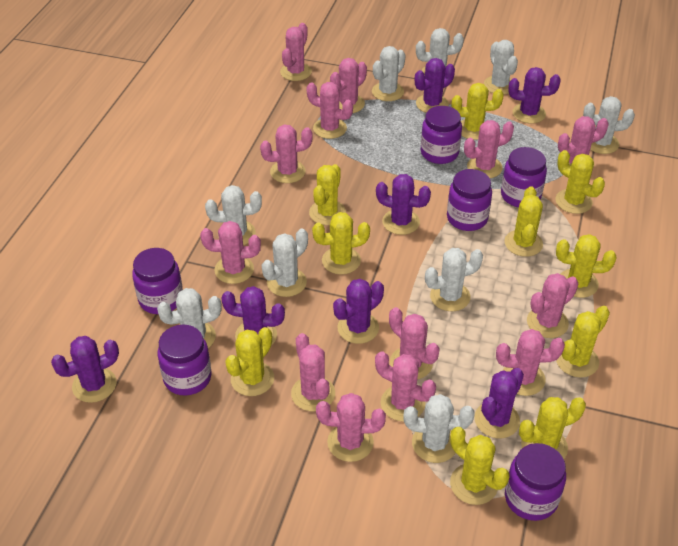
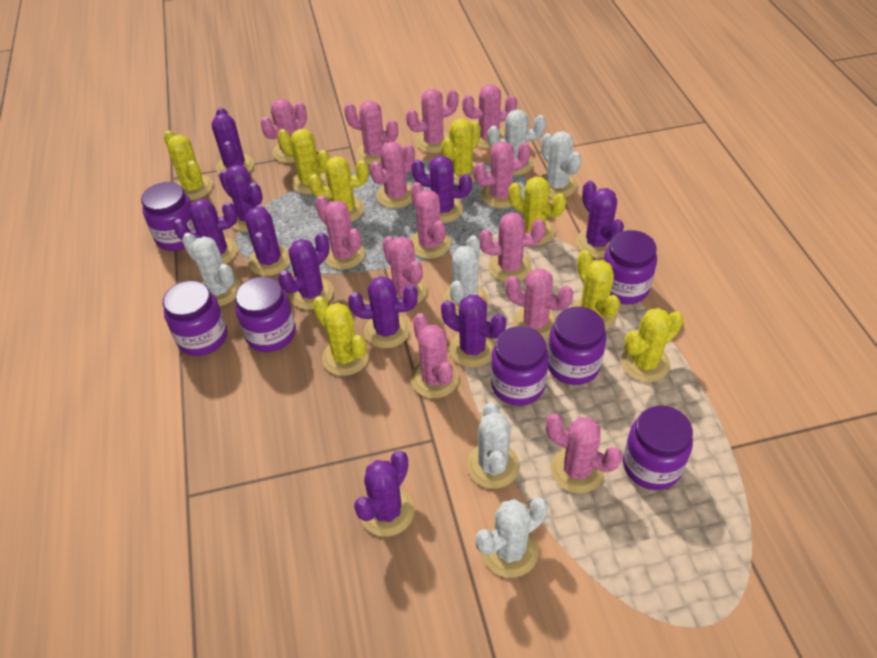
purple cactus: 7 -> 10
purple jar: 6 -> 7
white cactus: 9 -> 6
yellow cactus: 10 -> 8

